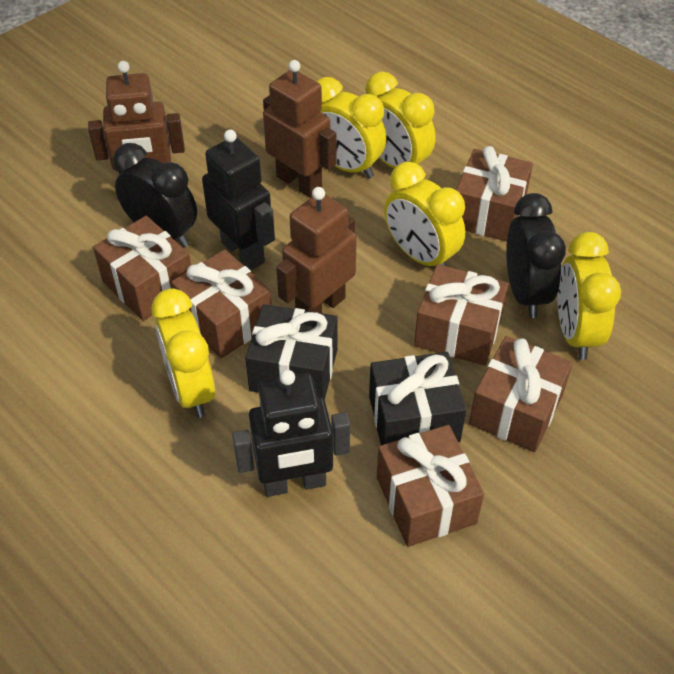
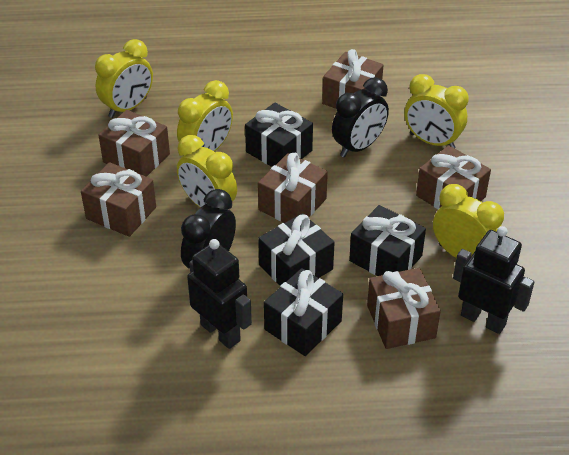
black gift: 2 -> 4
brown robot: 3 -> 0

